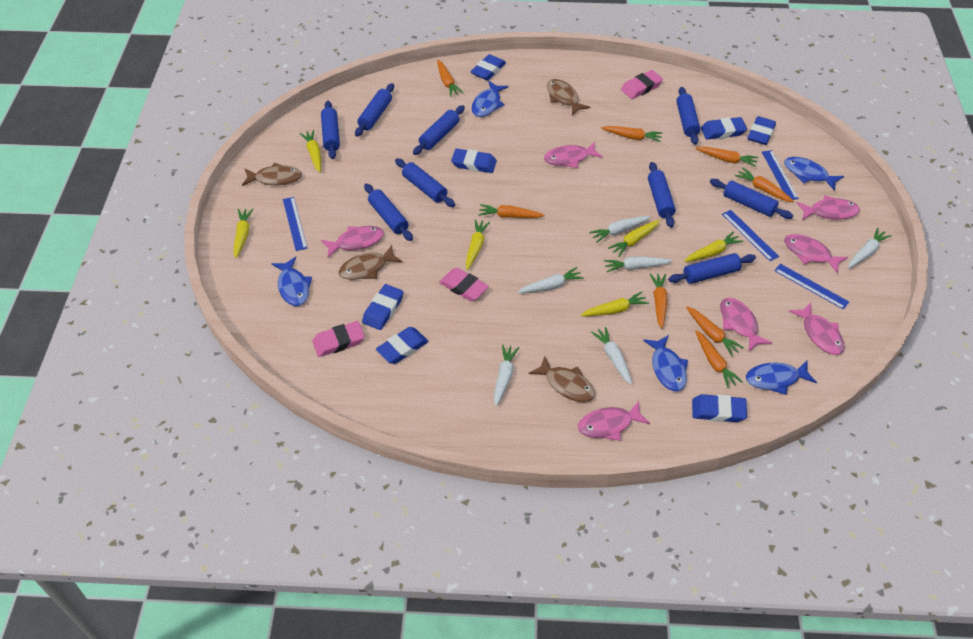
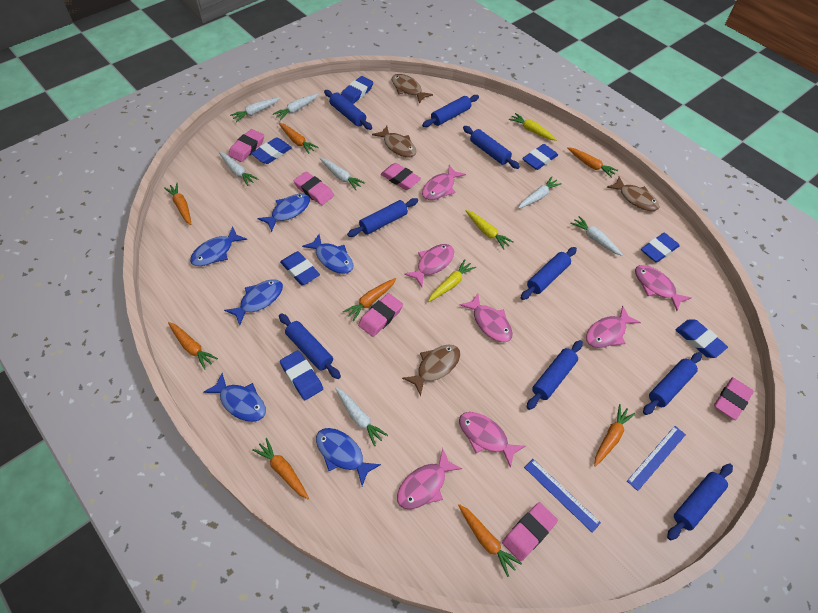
blue fish: 5 -> 6
blue ruler: 4 -> 2
pink eraser: 3 -> 6
white carrot: 6 -> 7
yellow carrot: 6 -> 3

